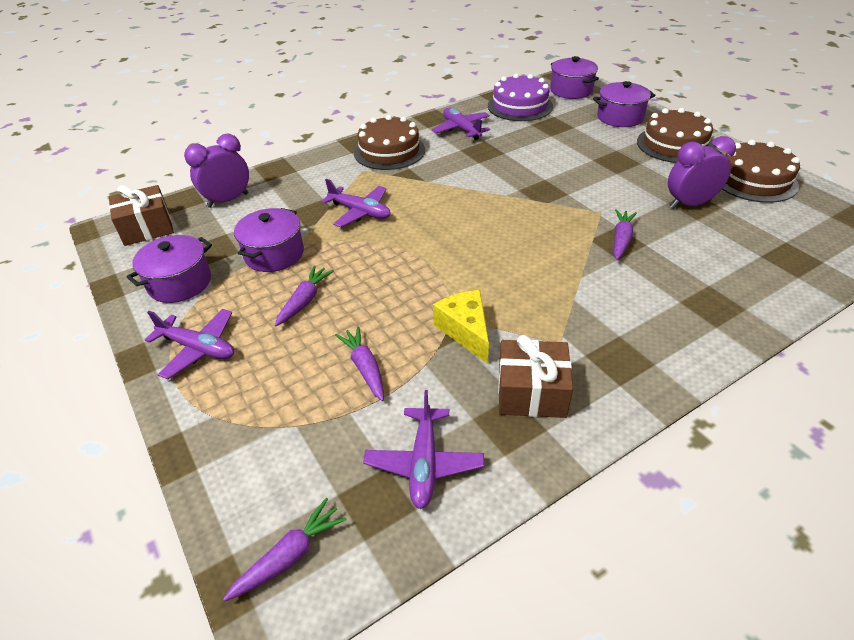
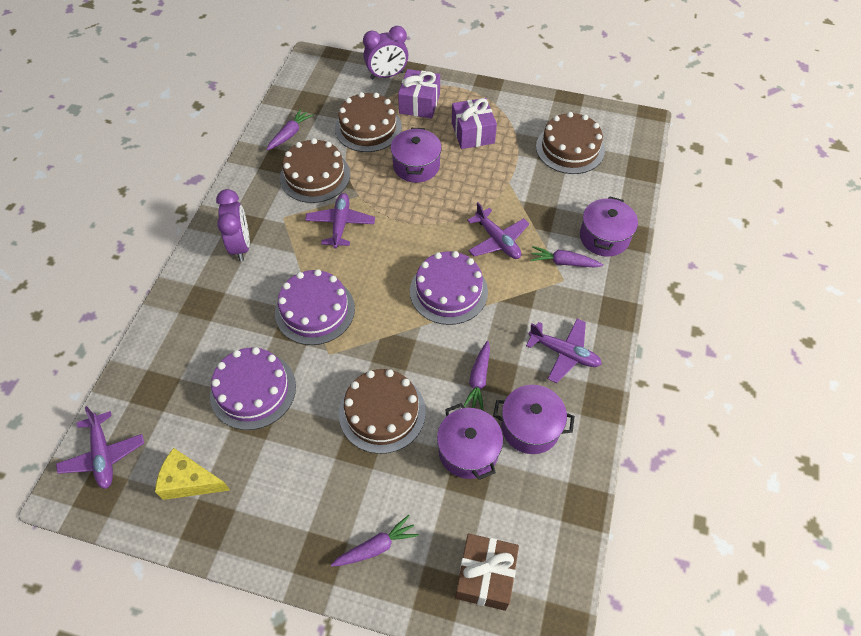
brown cake: 3 -> 4
brown gift: 2 -> 1
purple cake: 1 -> 3
purple gift: 0 -> 2

